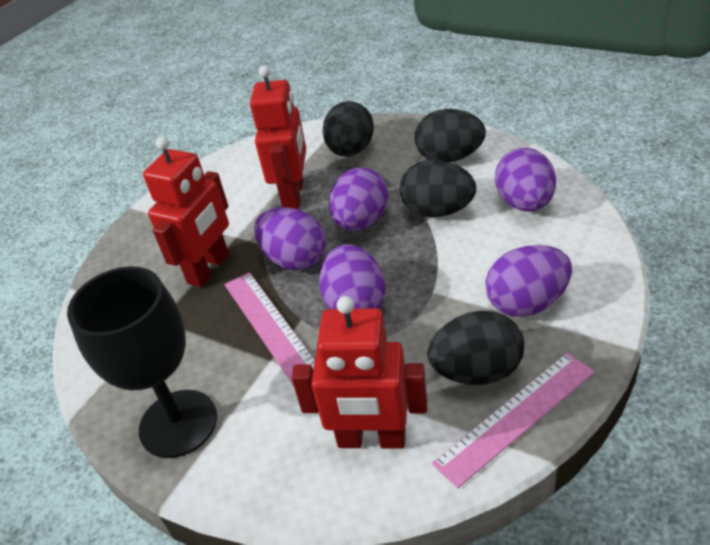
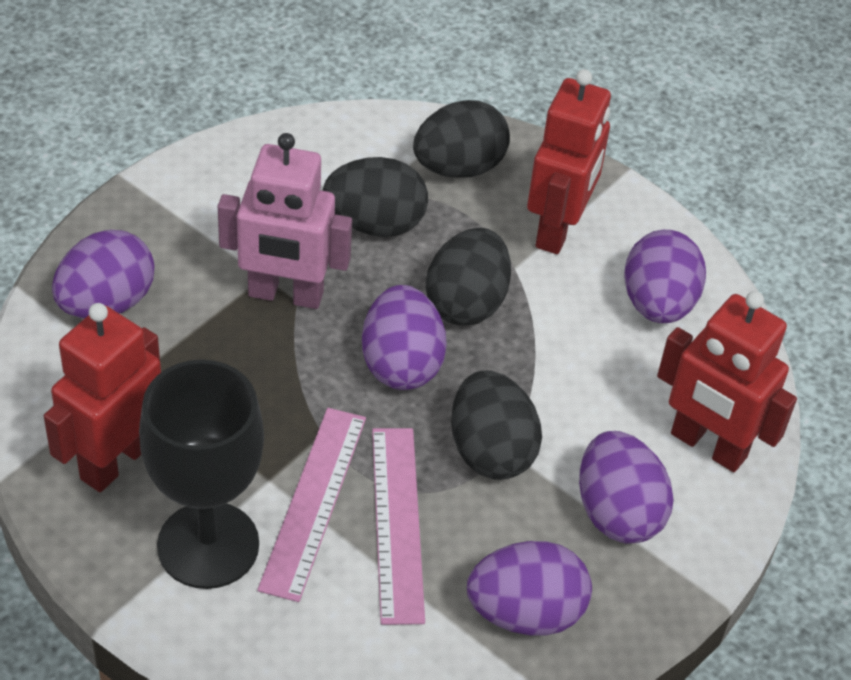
pink robot: 0 -> 1

